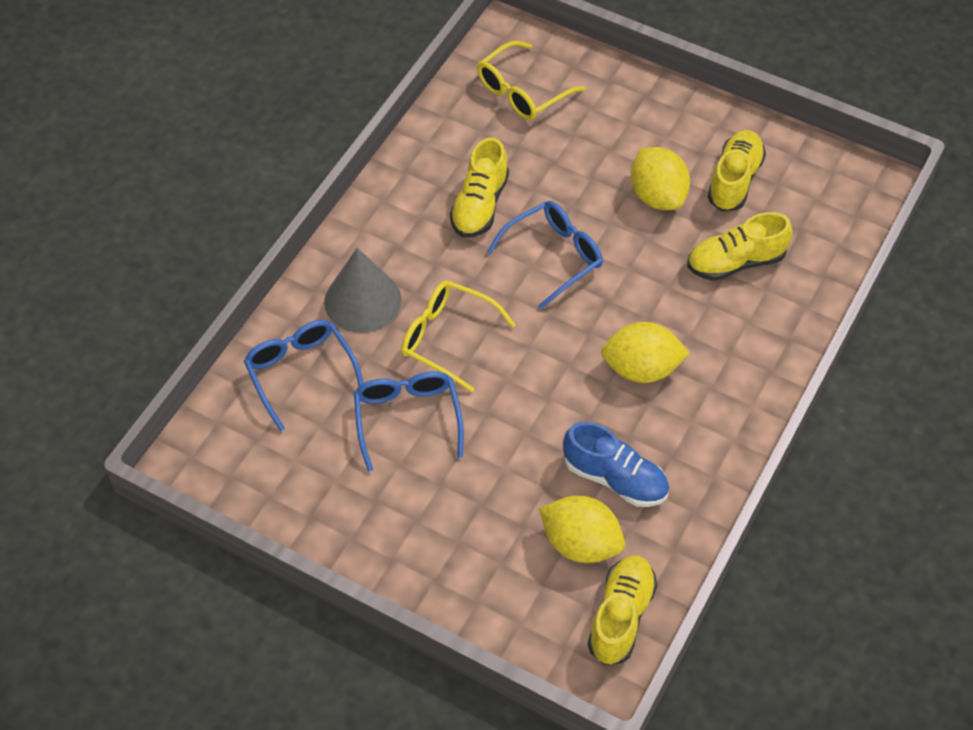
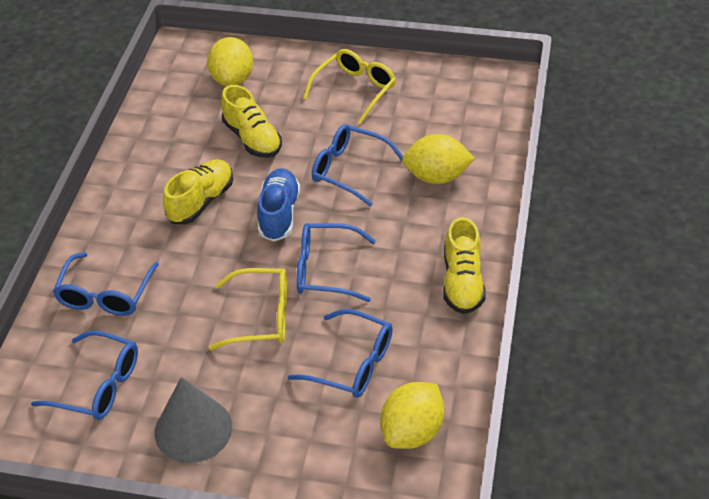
blue glasses: 3 -> 5
yellow shoe: 4 -> 3

